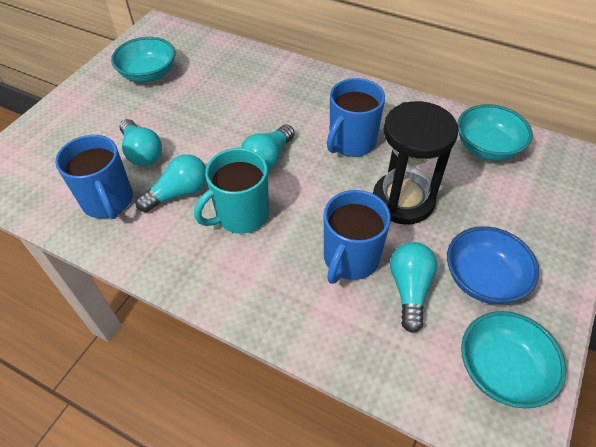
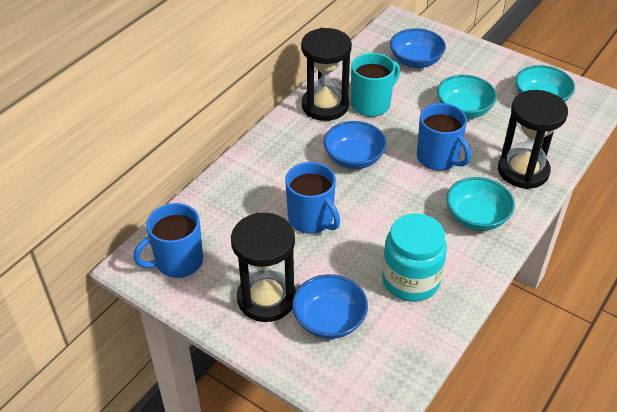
black hourglass: 1 -> 3
blue bowl: 1 -> 3
turquoise jar: 0 -> 1
turquoise light bulb: 4 -> 0

